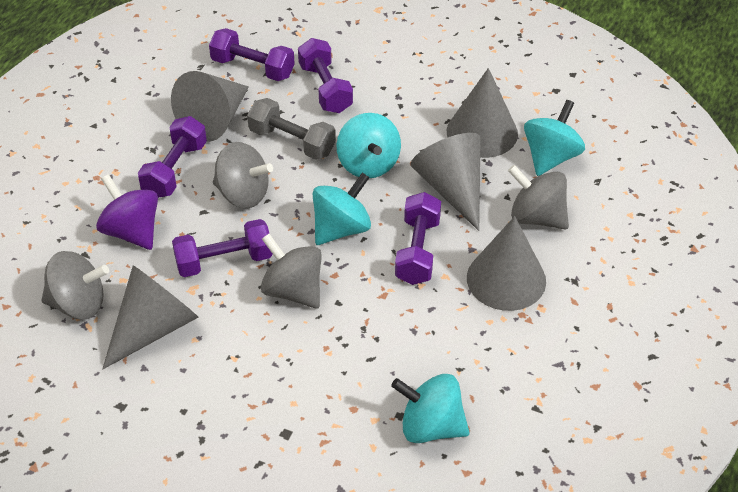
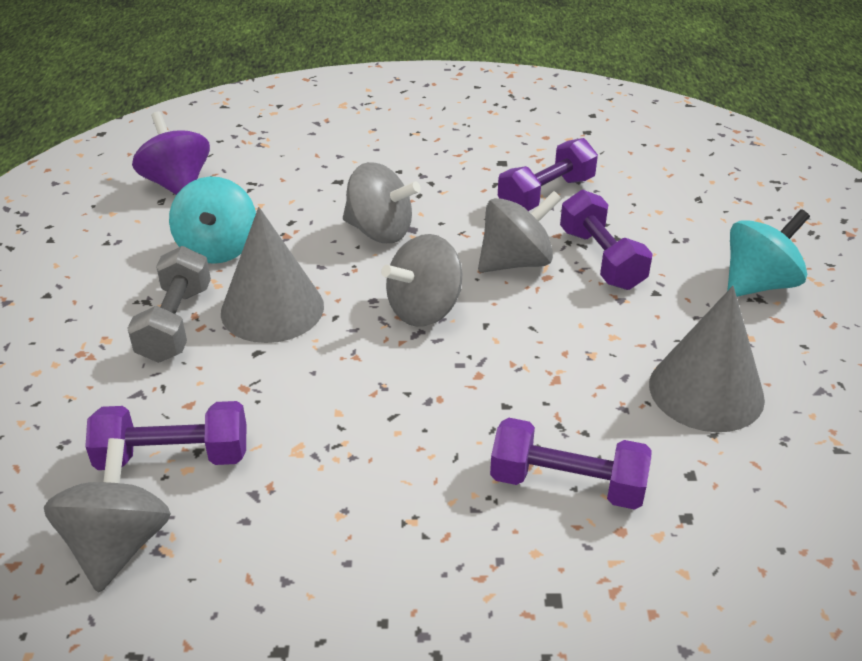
grey cone: 5 -> 2
purple dumbbell: 5 -> 4
turquoise spinning top: 4 -> 2

